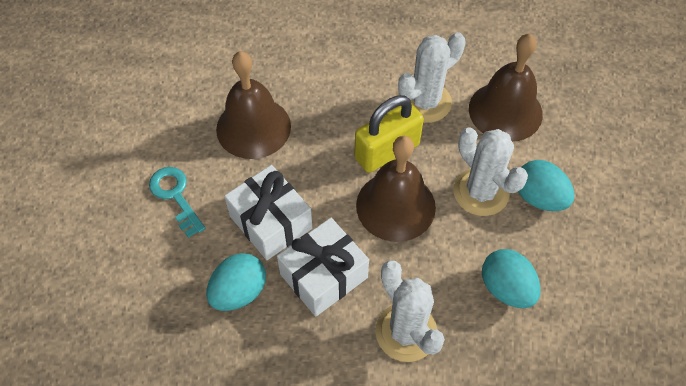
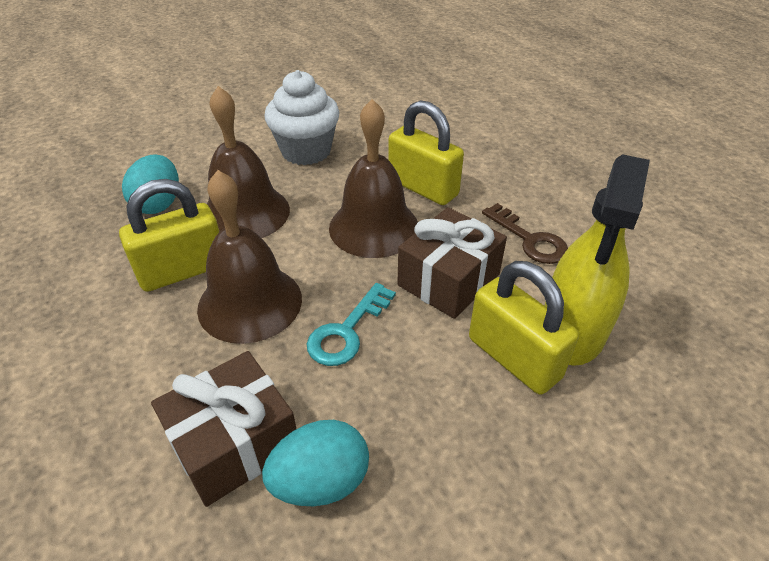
brown gift: 0 -> 2
brown key: 0 -> 1
turquoise egg: 3 -> 2
white cactus: 3 -> 0
white cupcake: 0 -> 1
white gift: 2 -> 0
yellow padlock: 1 -> 3
yellow spray bottle: 0 -> 1

